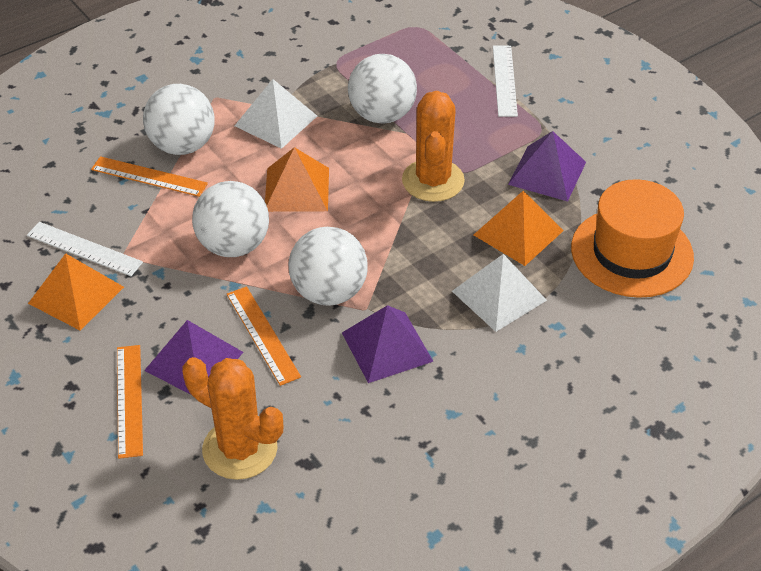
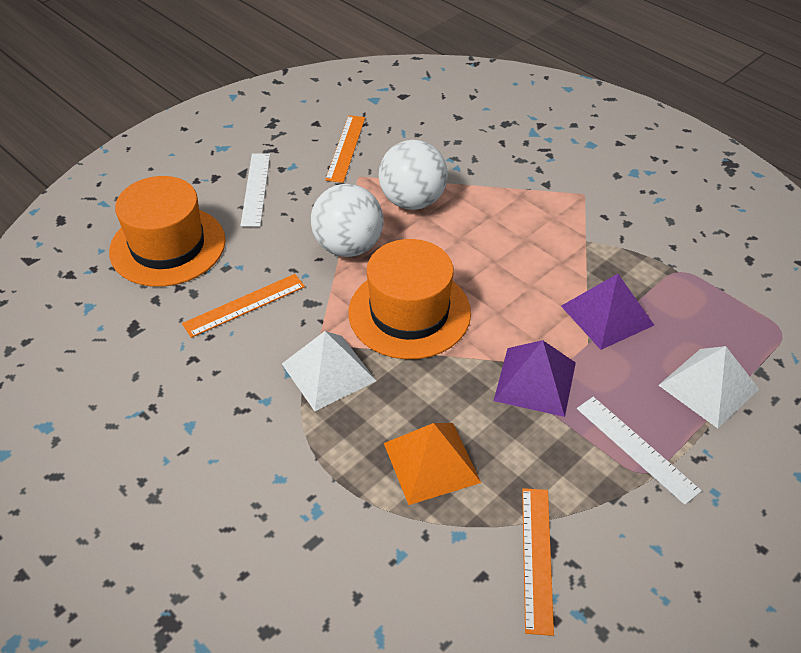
orange cactus: 2 -> 0
orange hat: 1 -> 2
orange pyramid: 3 -> 1
purple pyramid: 3 -> 2
white ball: 4 -> 2

